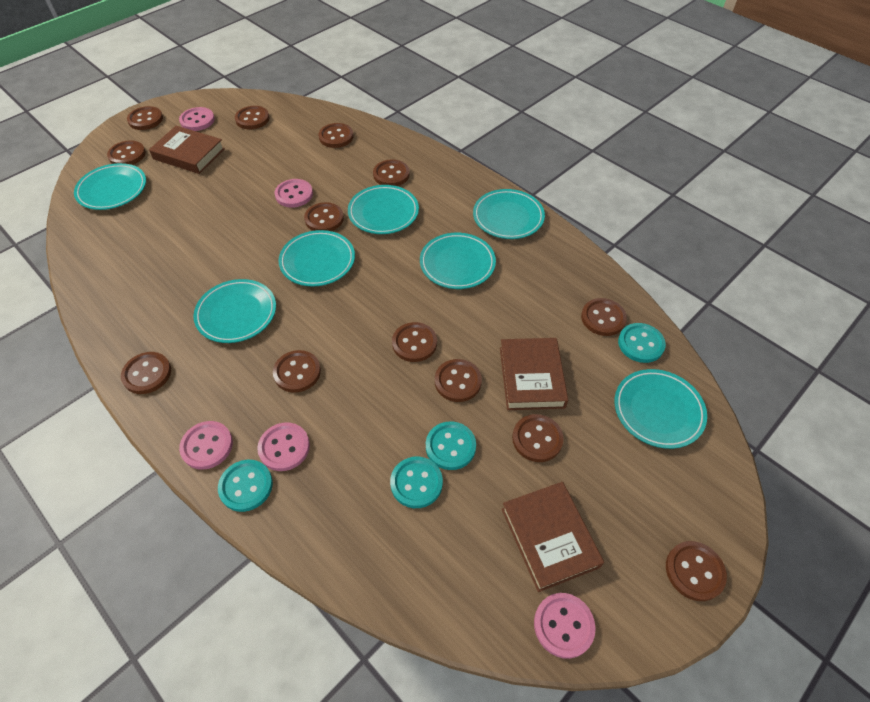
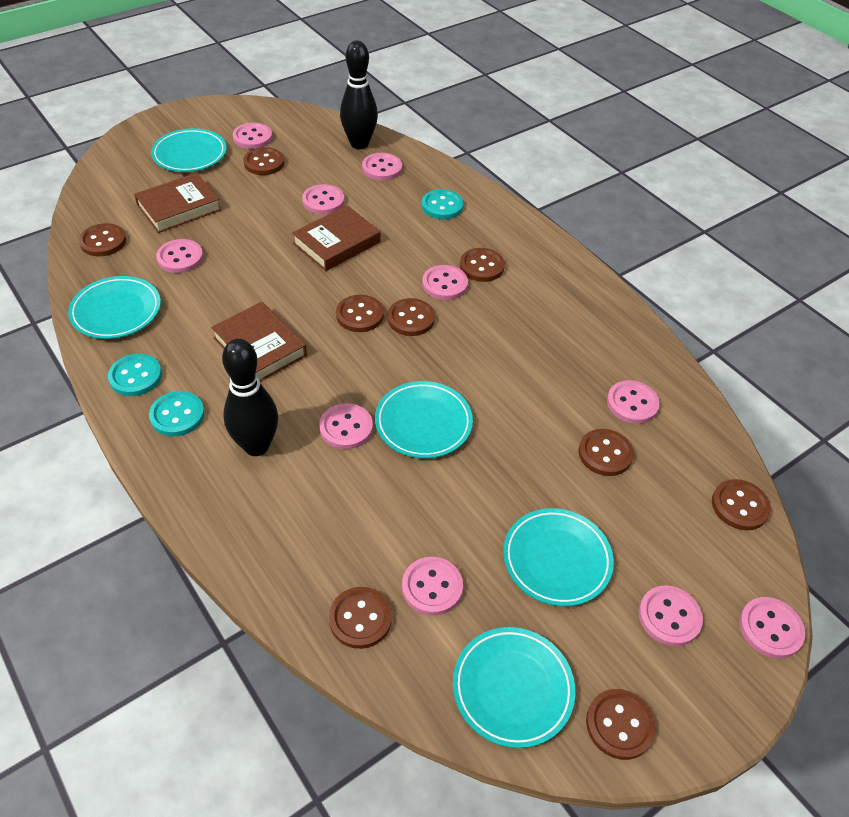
black bowling pin: 0 -> 2
brown button: 13 -> 9
pink button: 5 -> 10
turquoise button: 4 -> 3
turquoise plate: 7 -> 5

